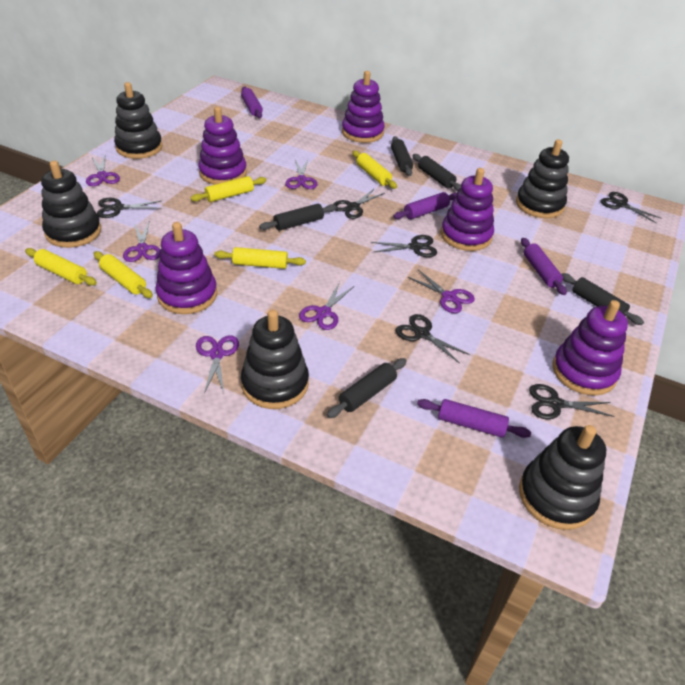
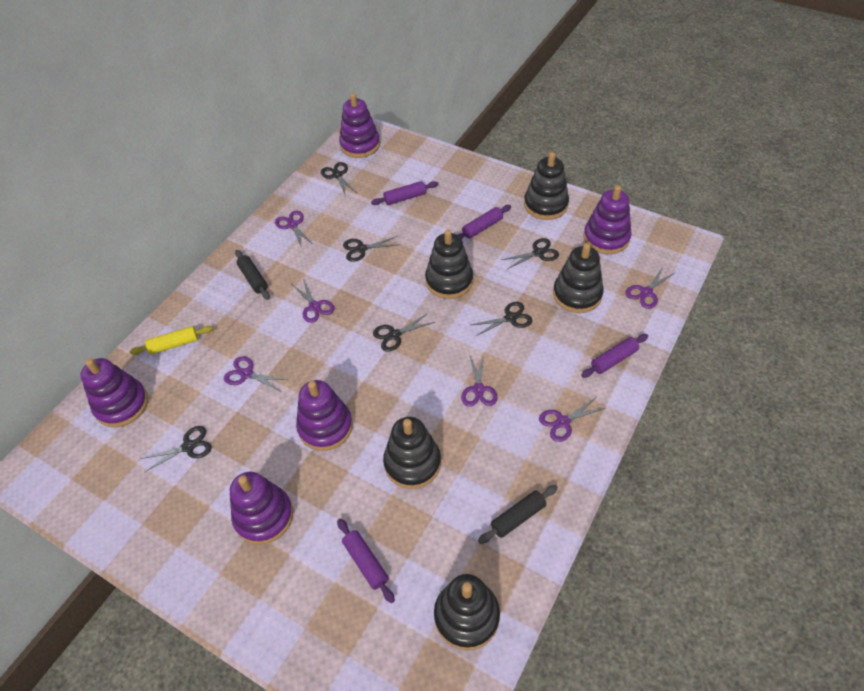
black rolling pin: 5 -> 2
yellow rolling pin: 5 -> 1

